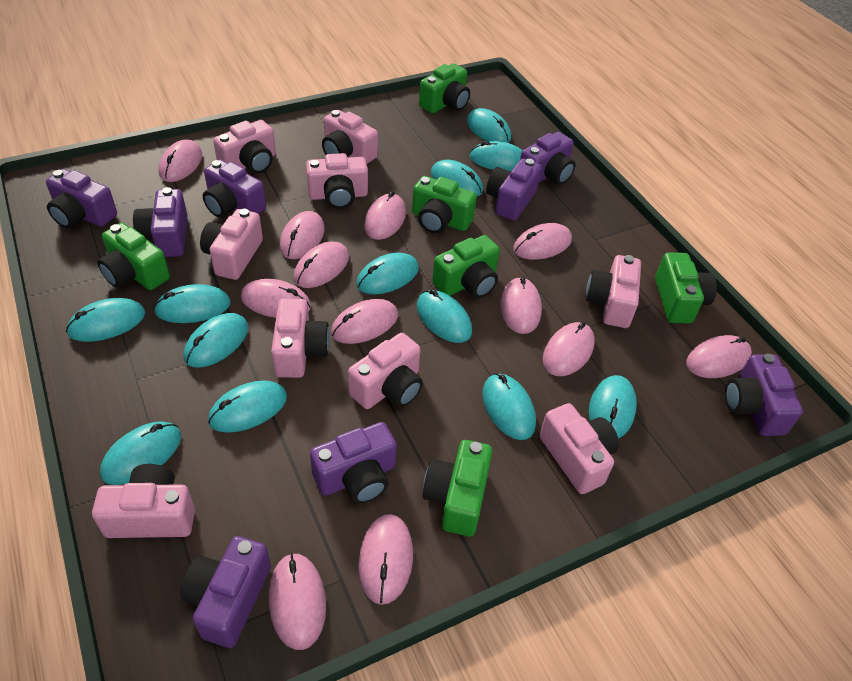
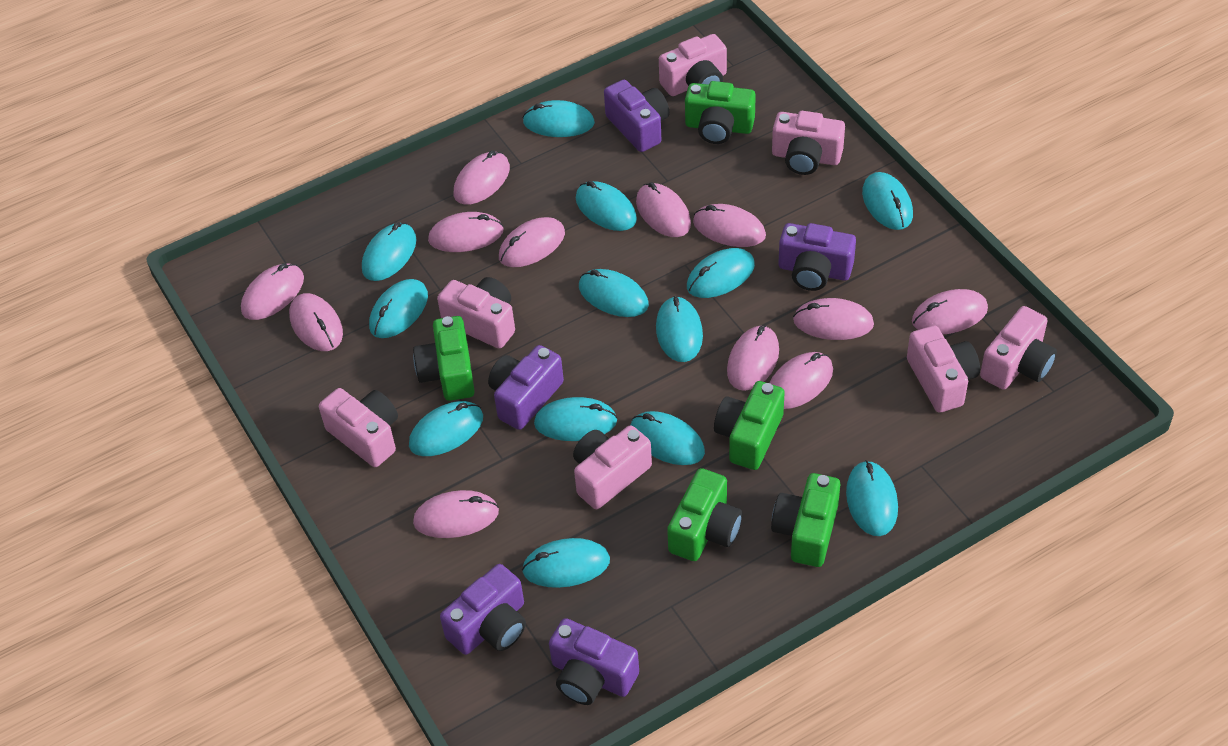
green camera: 6 -> 5
pink camera: 9 -> 7
purple camera: 8 -> 5
turquoise mouse: 12 -> 13

